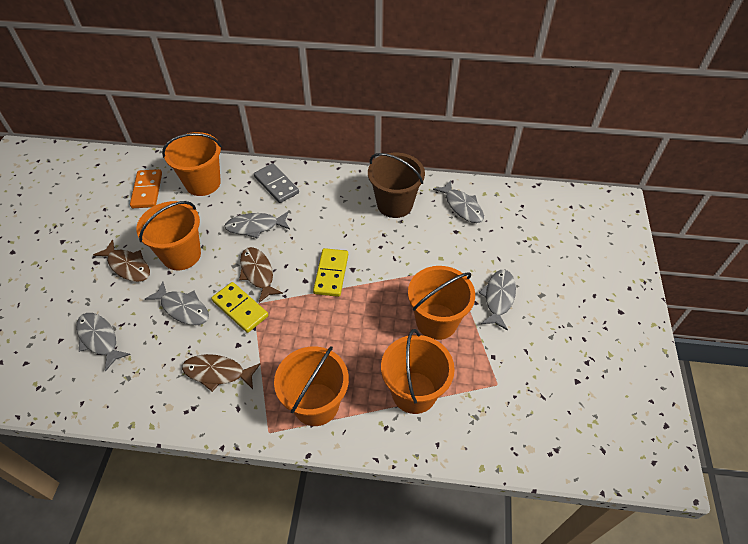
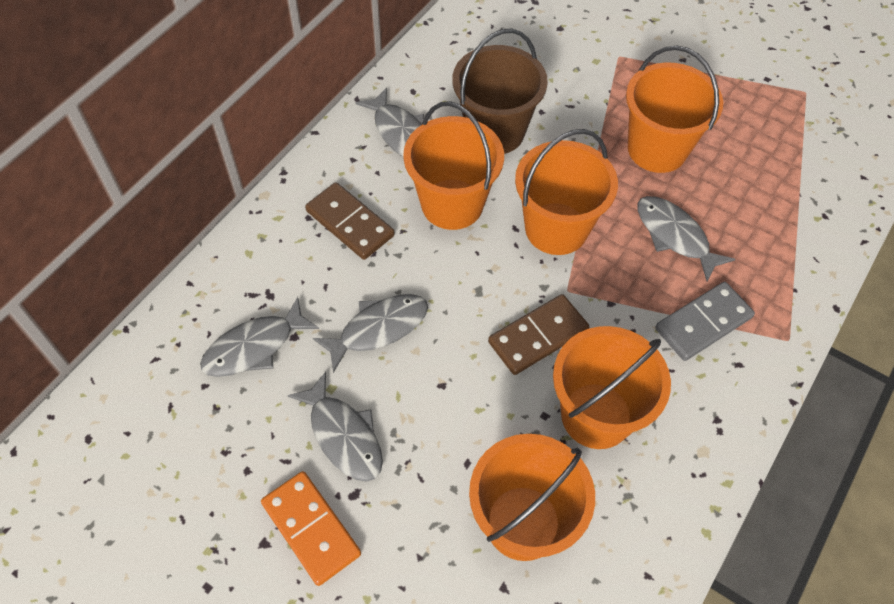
brown domino: 0 -> 2
brown fish: 3 -> 0
yellow domino: 2 -> 0

